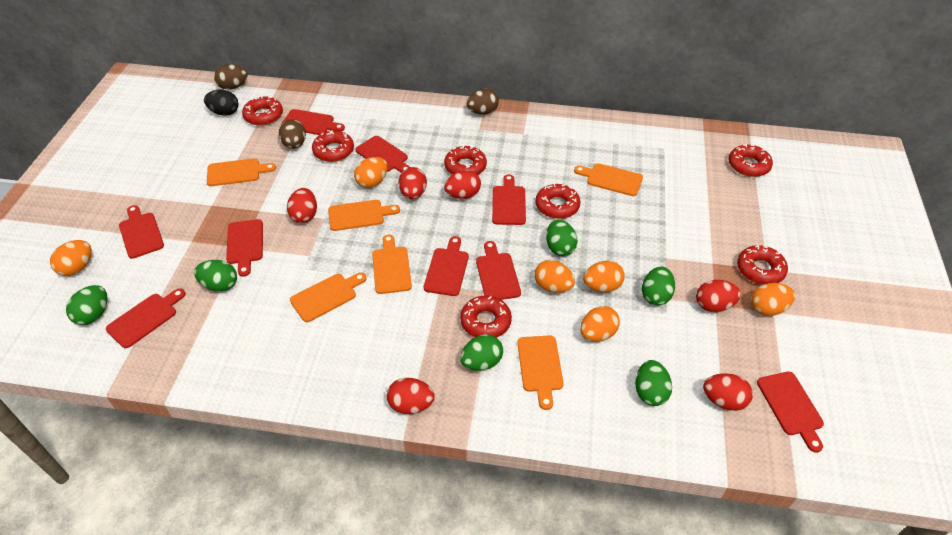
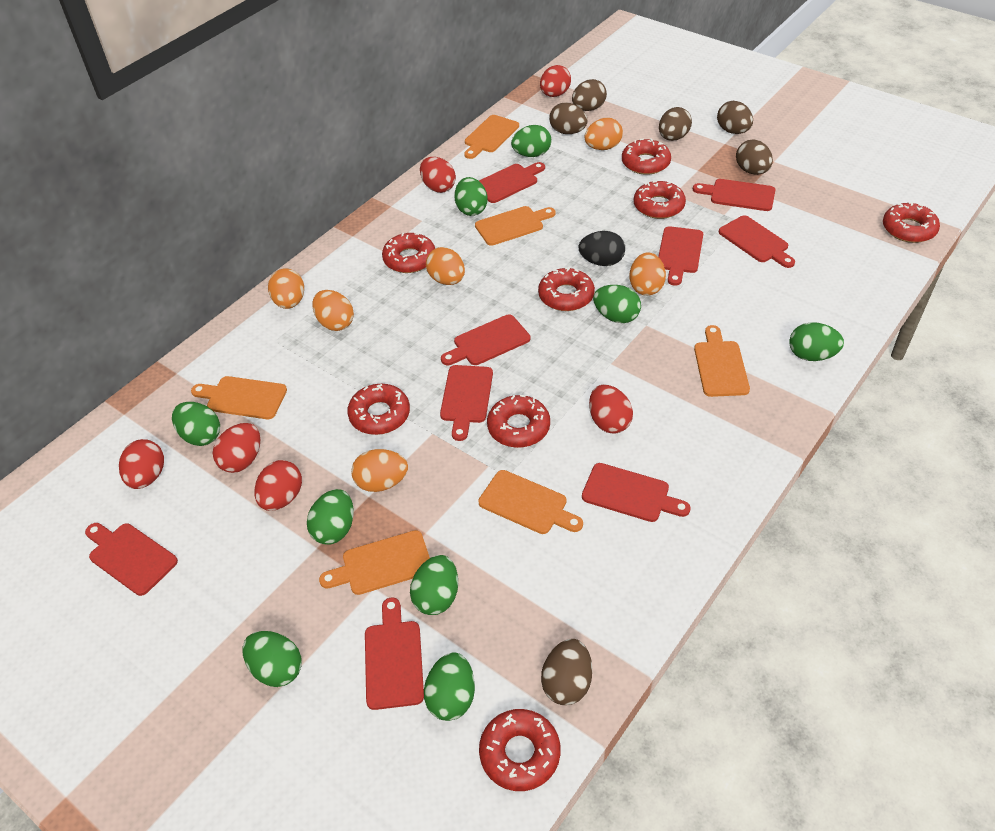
brown egg: 3 -> 6
green egg: 6 -> 9
red donut: 7 -> 8

